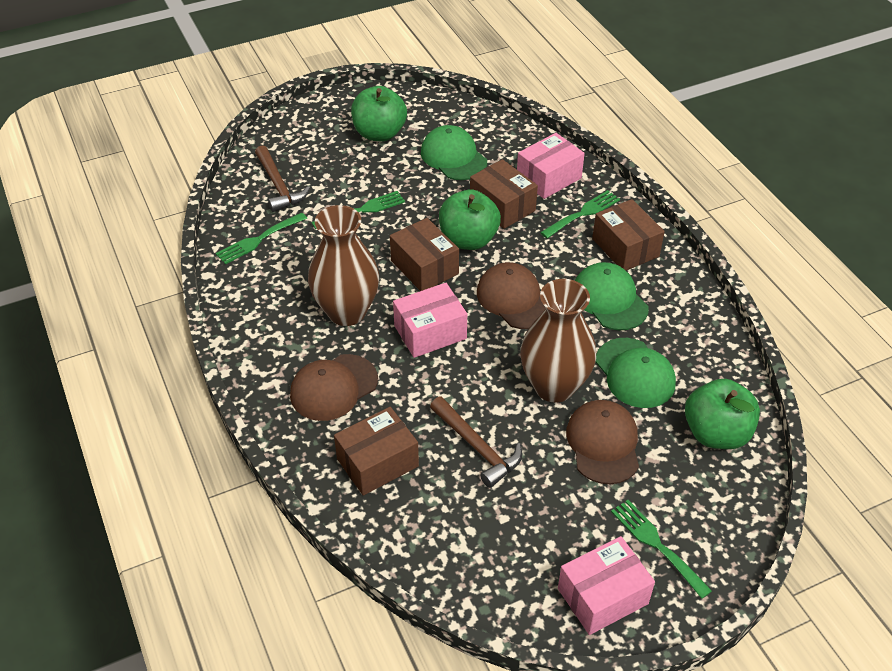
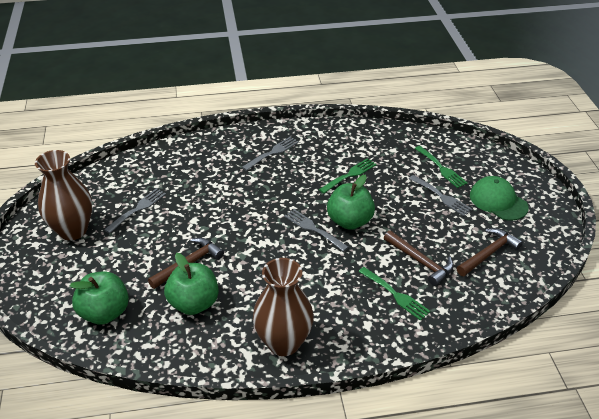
brown box: 4 -> 0
brown cap: 3 -> 0
brown hammer: 2 -> 3
green cap: 3 -> 1
green fork: 4 -> 3
grey fork: 0 -> 4
pink box: 3 -> 0

